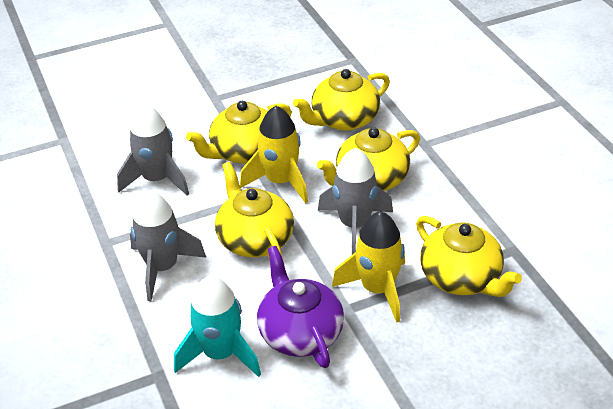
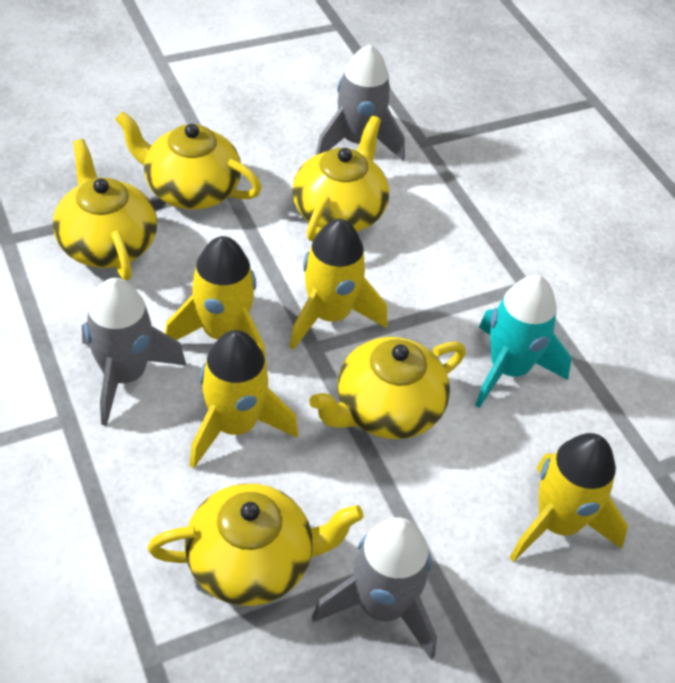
purple teapot: 1 -> 0
yellow rocket: 2 -> 4

